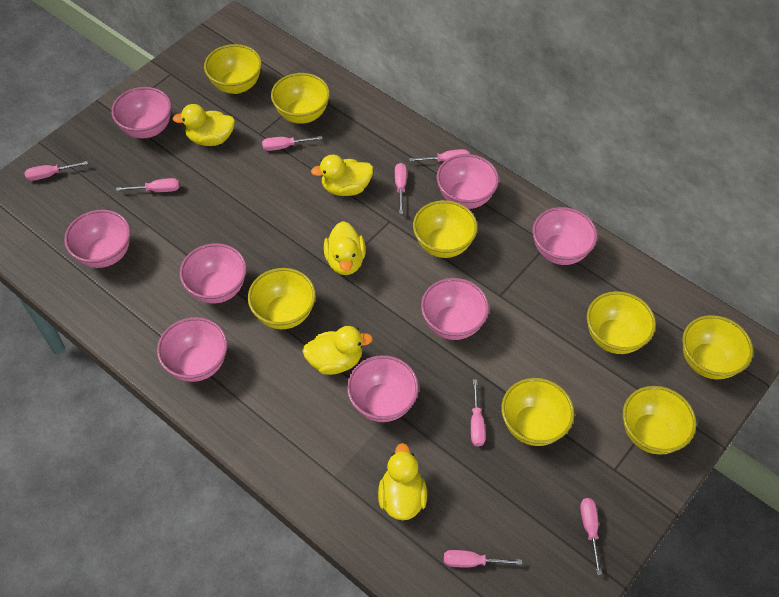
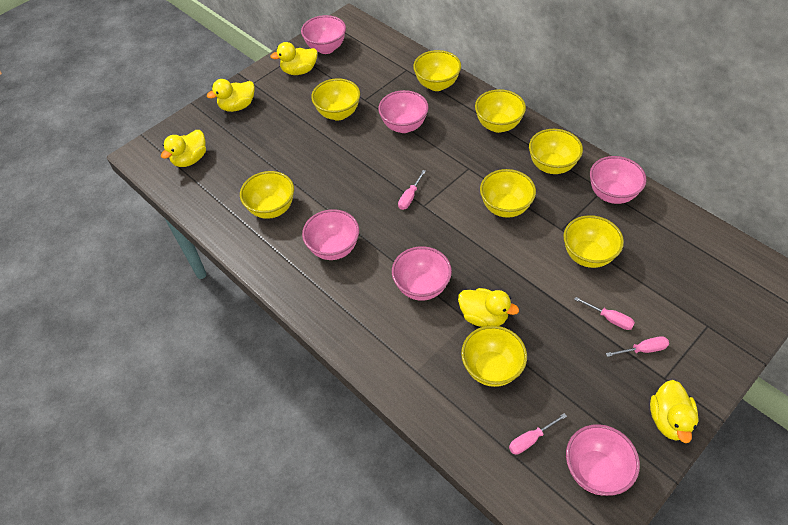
pink bowl: 8 -> 6
pink screwdriver: 8 -> 4

